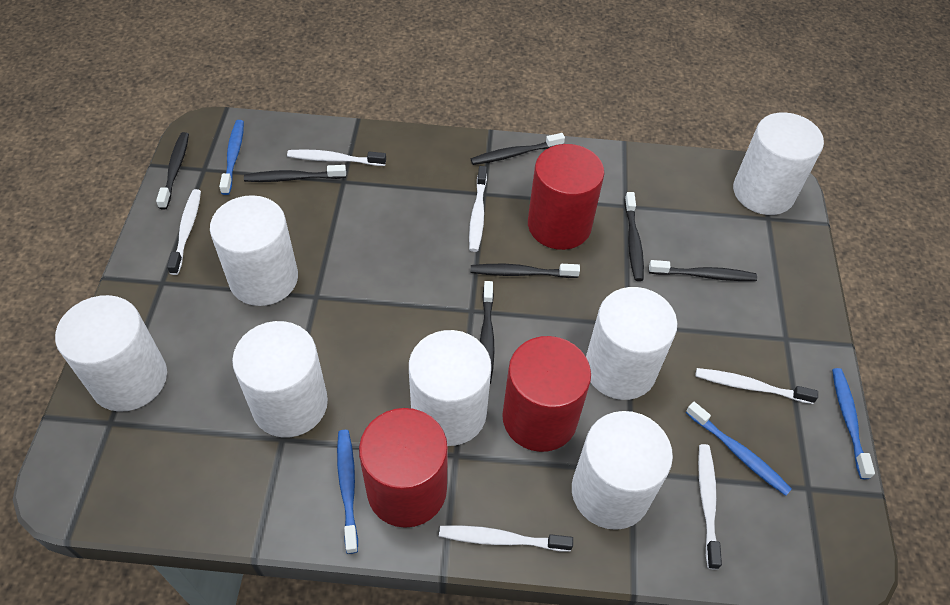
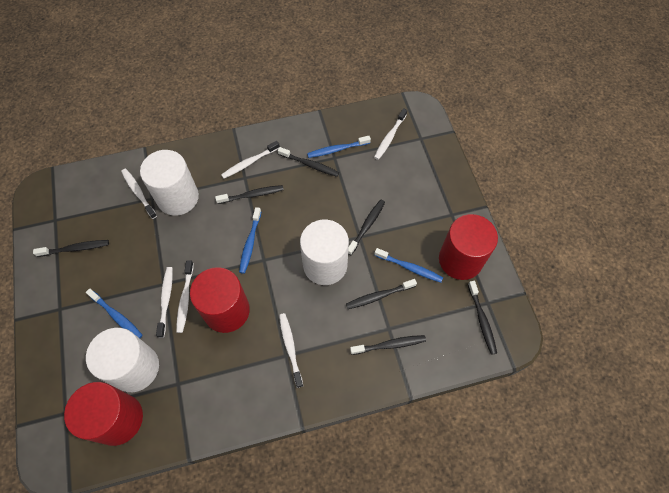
white cylinder: 7 -> 3

